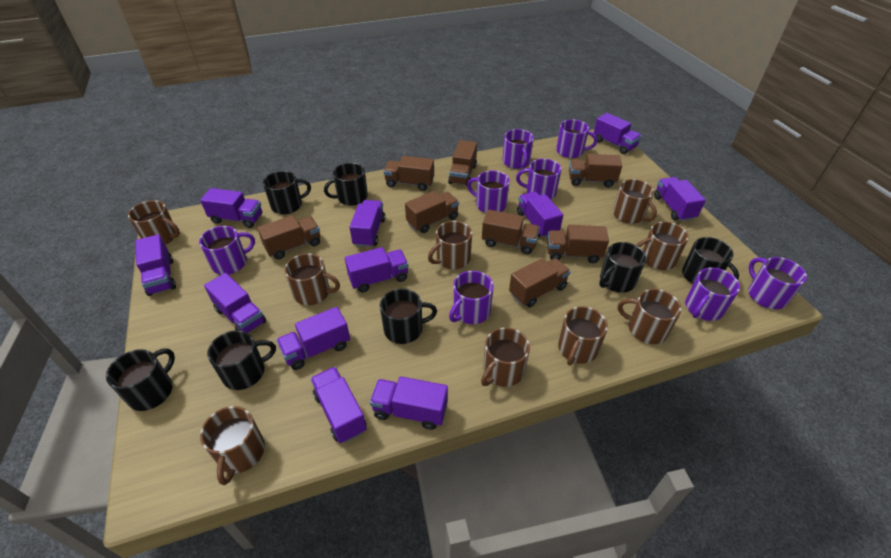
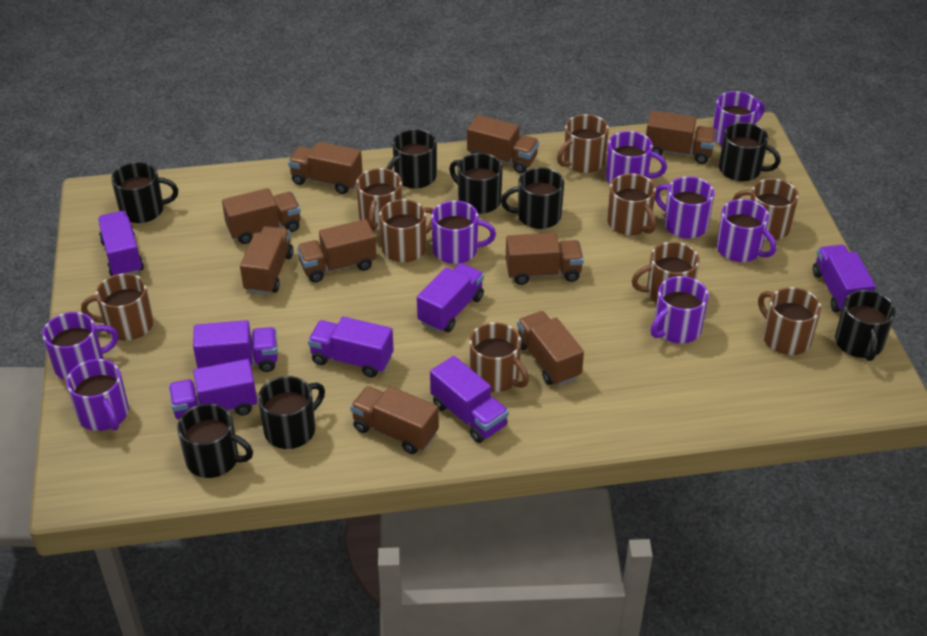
black mug: 7 -> 8
brown truck: 8 -> 9
purple truck: 11 -> 7

